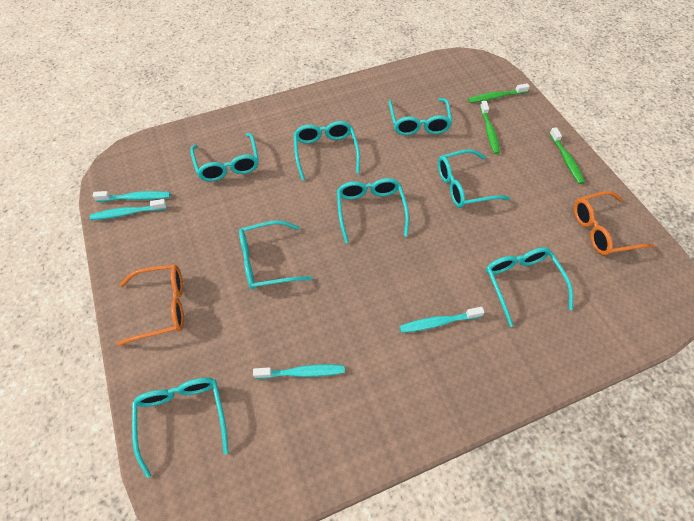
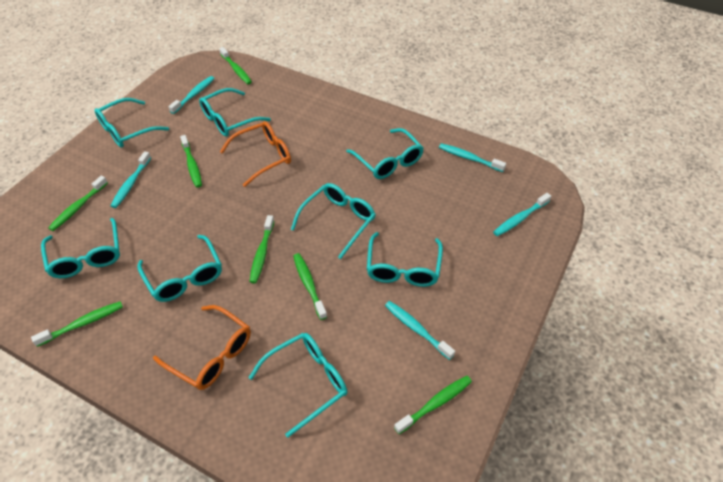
green toothbrush: 3 -> 7
turquoise toothbrush: 4 -> 5

